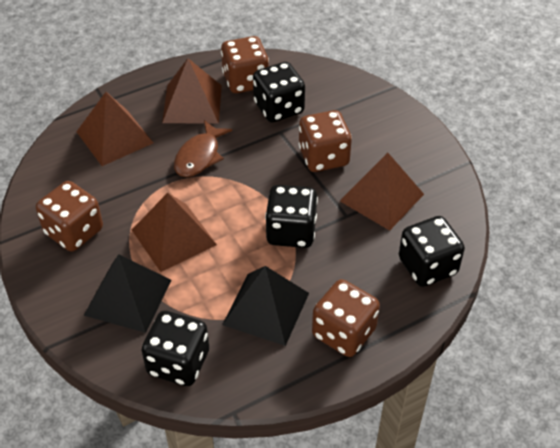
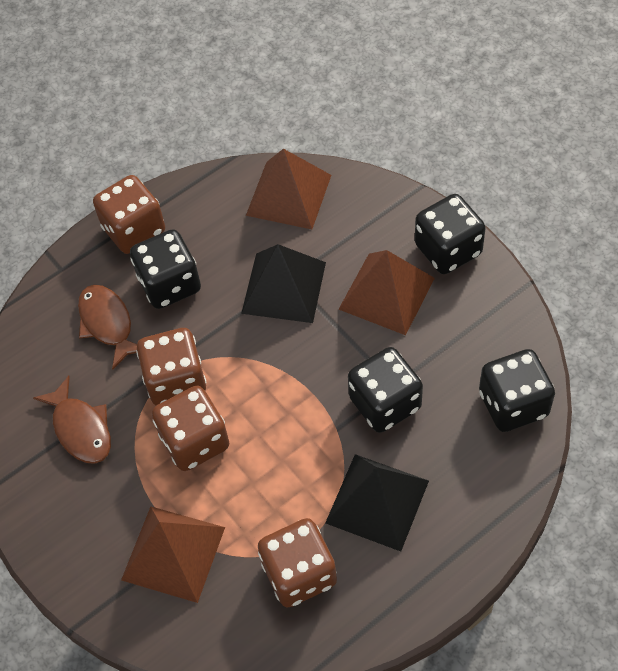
brown fish: 1 -> 2
brown pyramid: 4 -> 3

